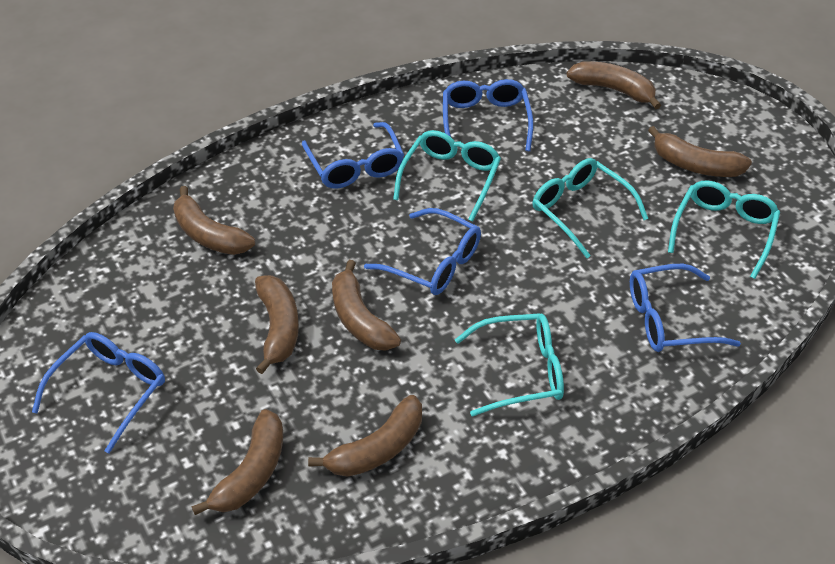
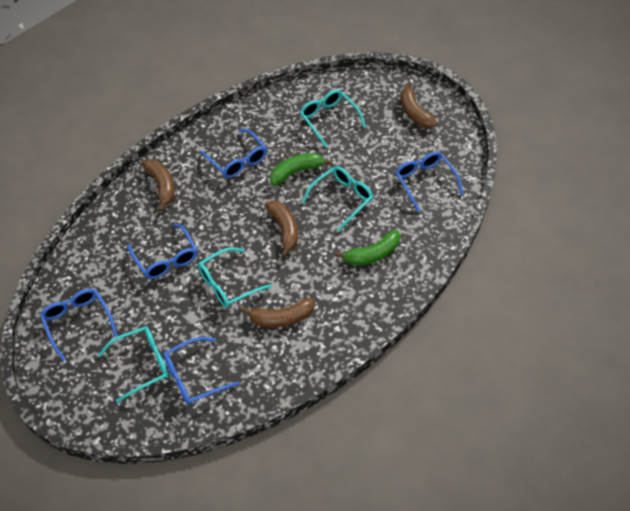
brown banana: 7 -> 4
green banana: 0 -> 2

